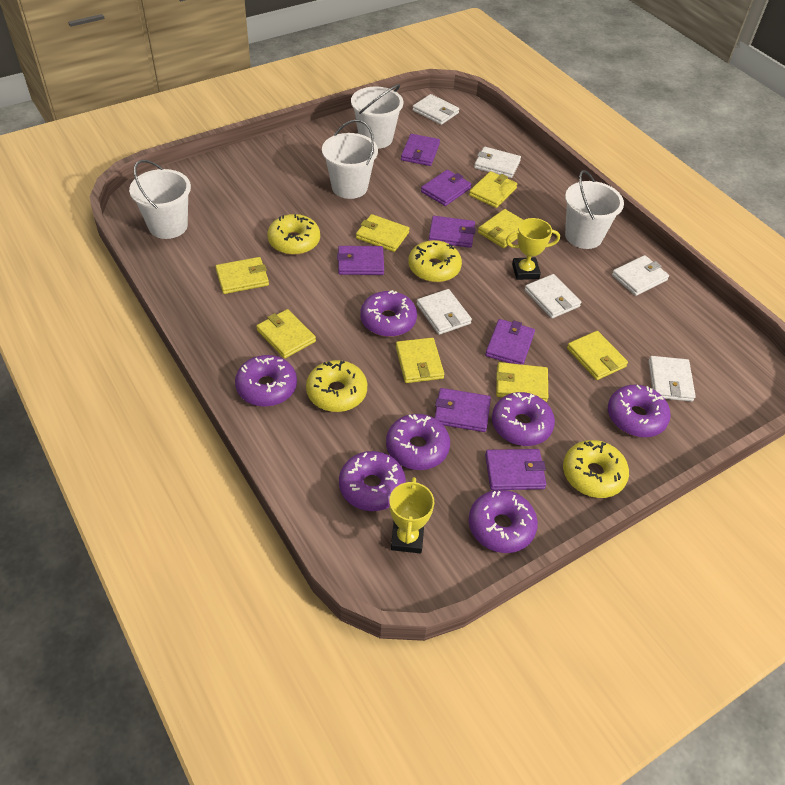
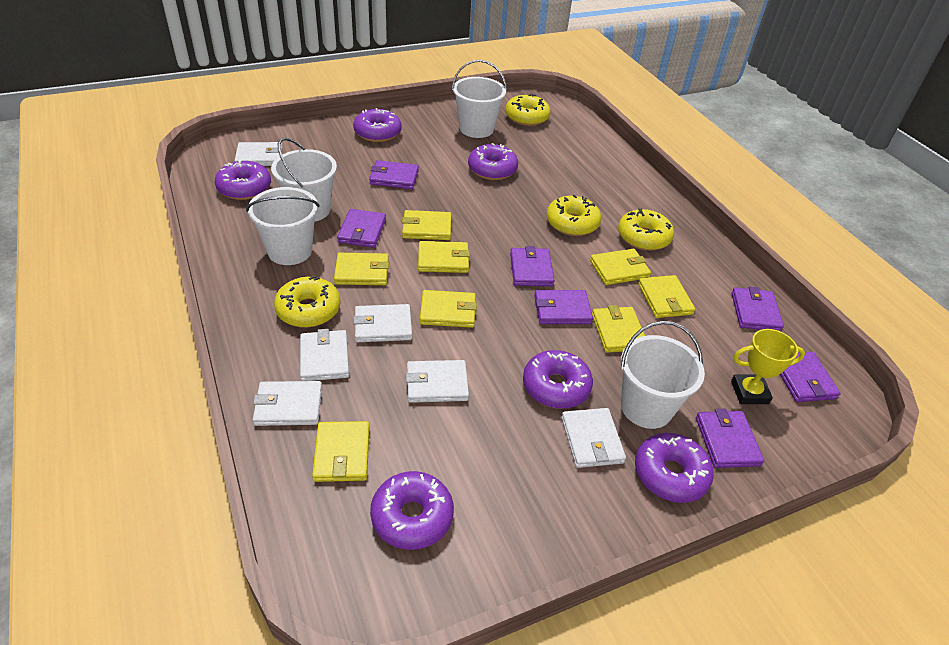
purple donut: 7 -> 6
yellow trophy: 2 -> 1

